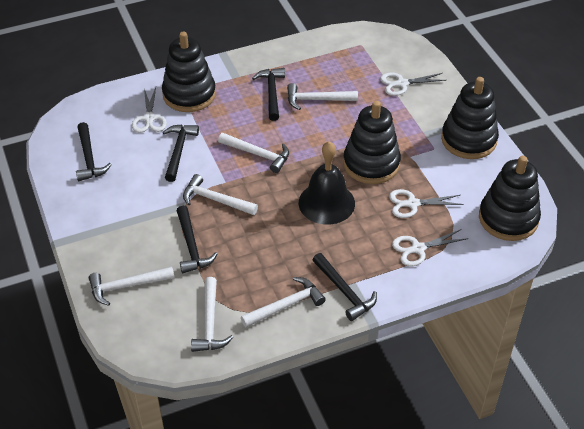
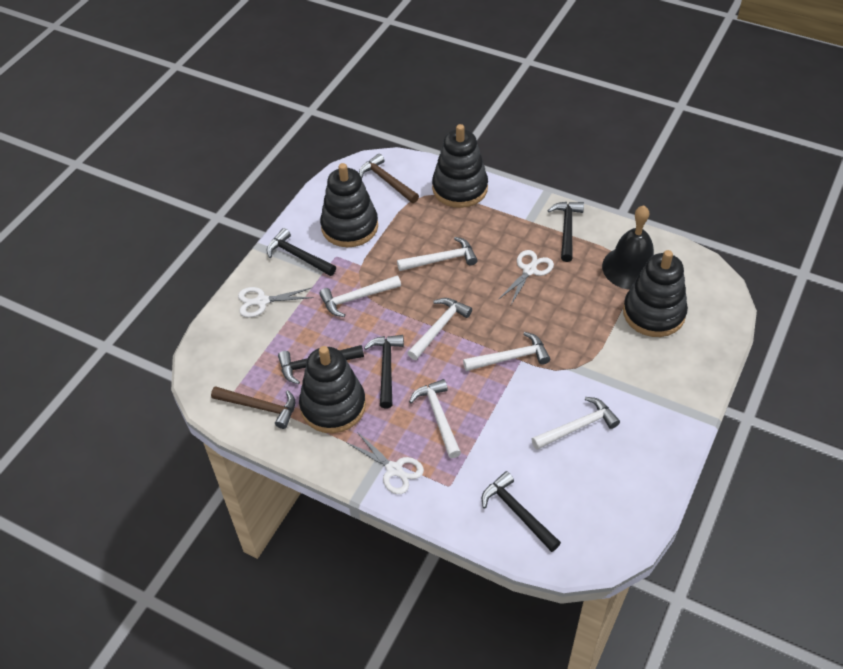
brown hammer: 0 -> 2
white scissors: 4 -> 3

